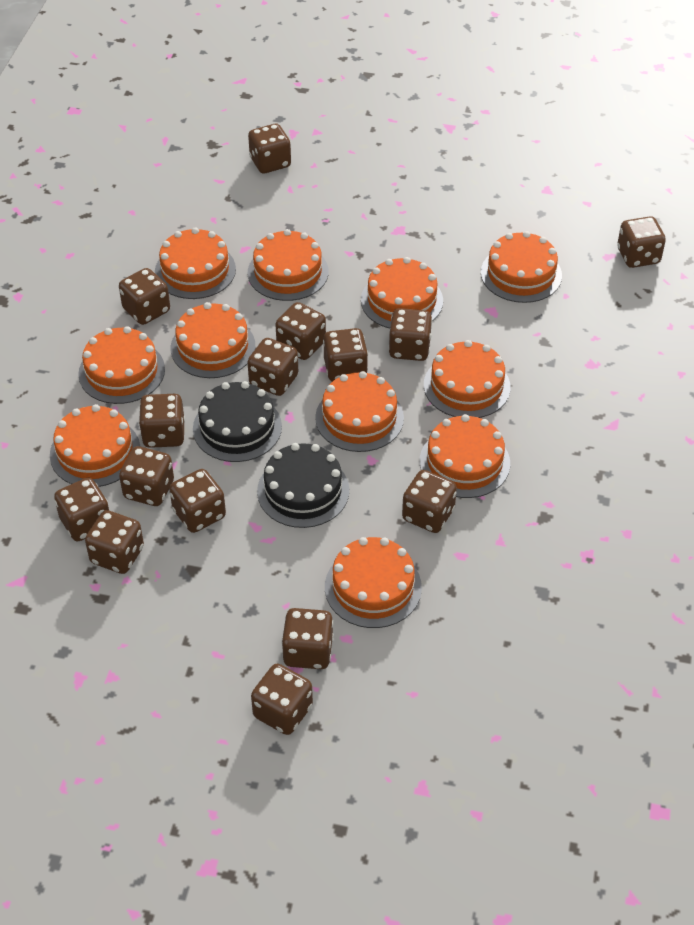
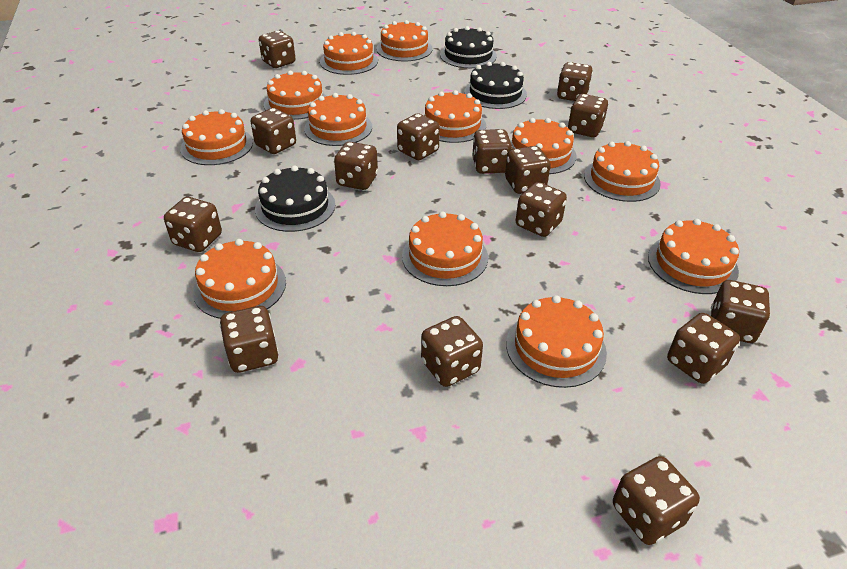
black cake: 2 -> 3
orange cake: 11 -> 12

